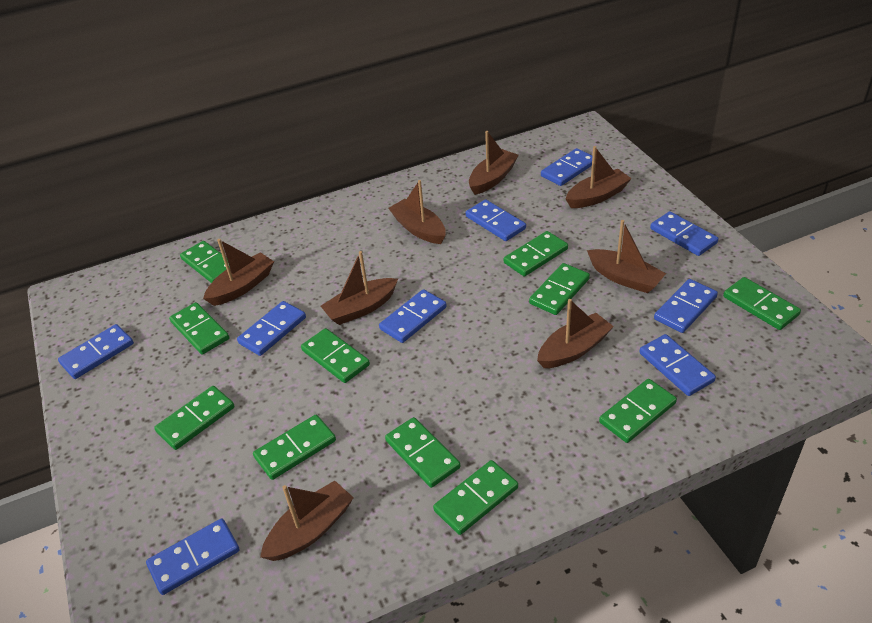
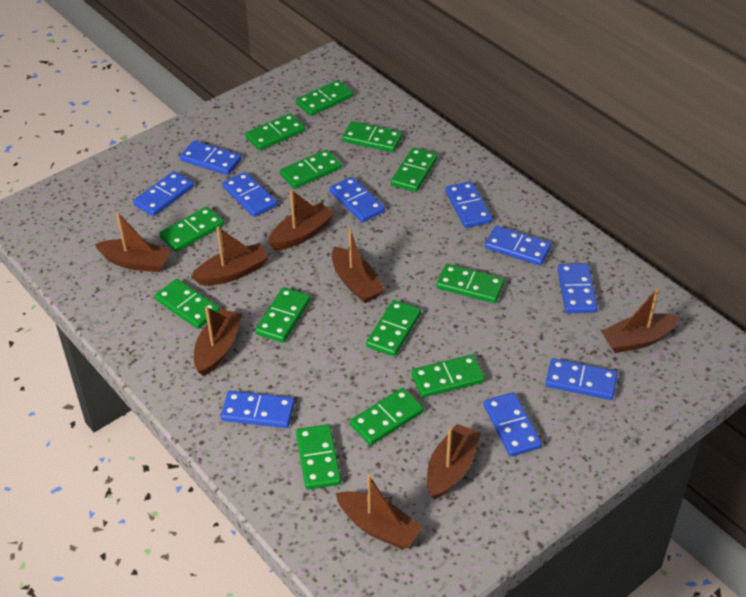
blue domino: 9 -> 10
green domino: 11 -> 13

